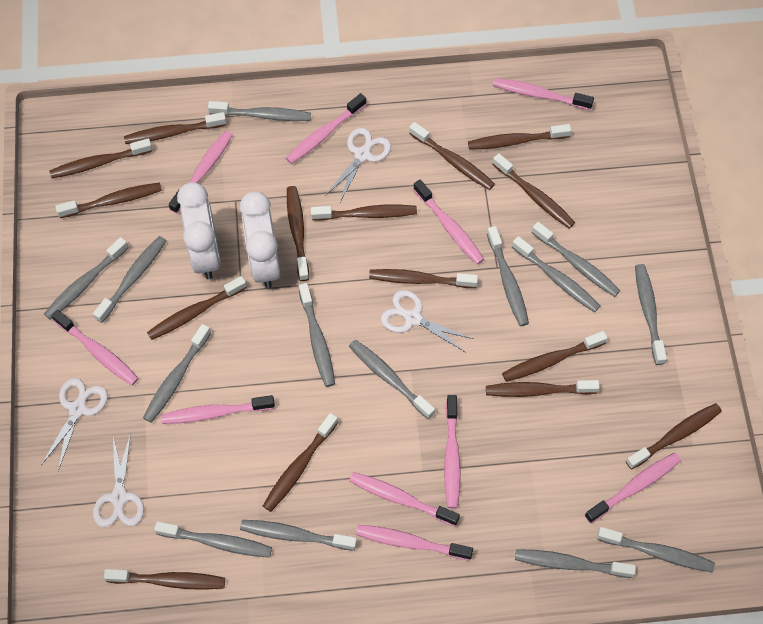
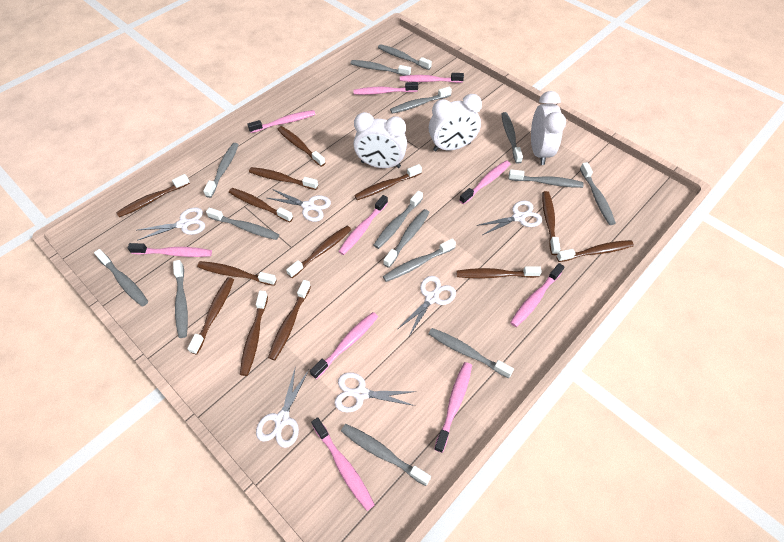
brown toothbrush: 15 -> 13
grey toothbrush: 14 -> 15
white clock: 2 -> 3
white scissors: 4 -> 6

